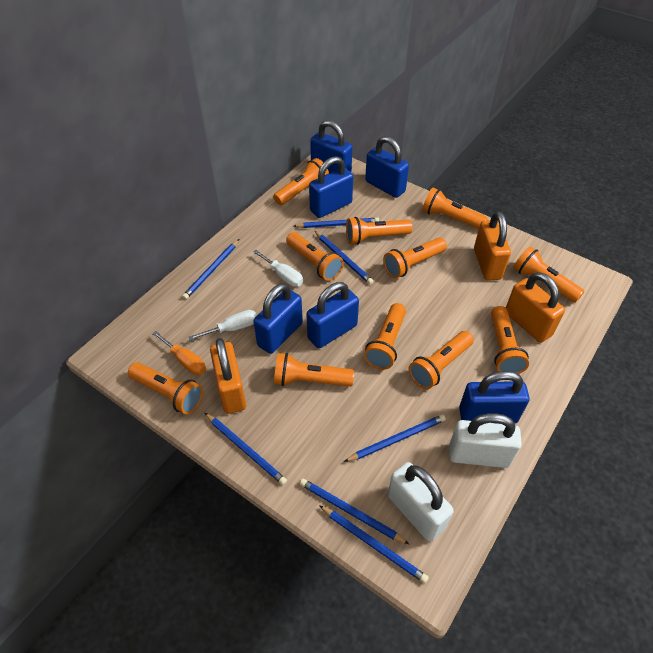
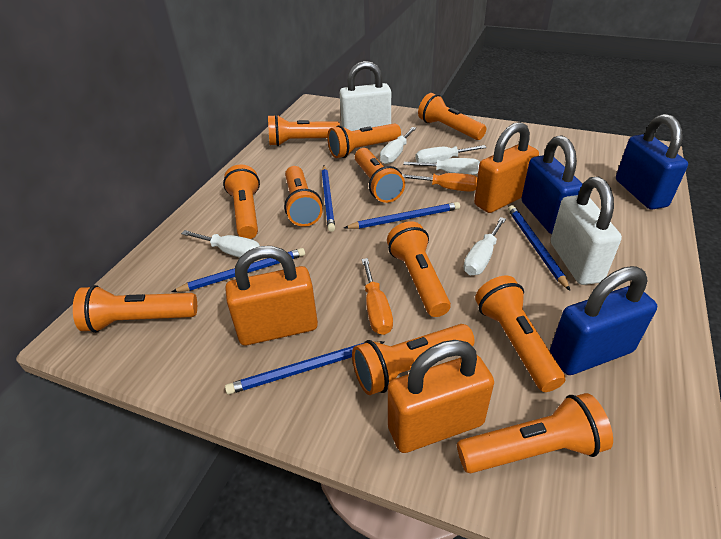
blue padlock: 6 -> 3
blue pencil: 7 -> 5
orange screwdriver: 1 -> 2
white screwdriver: 2 -> 5

